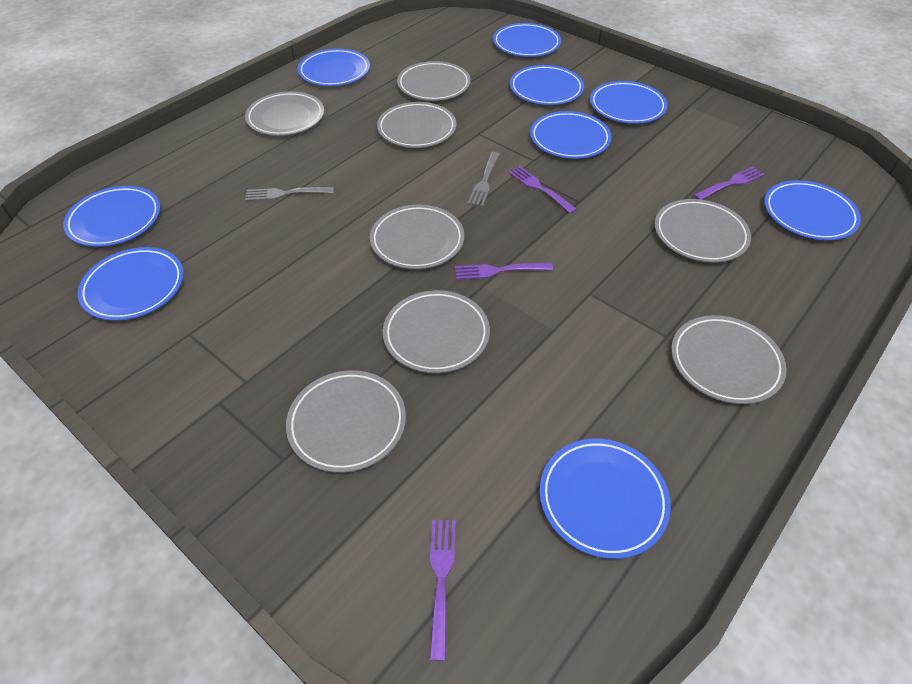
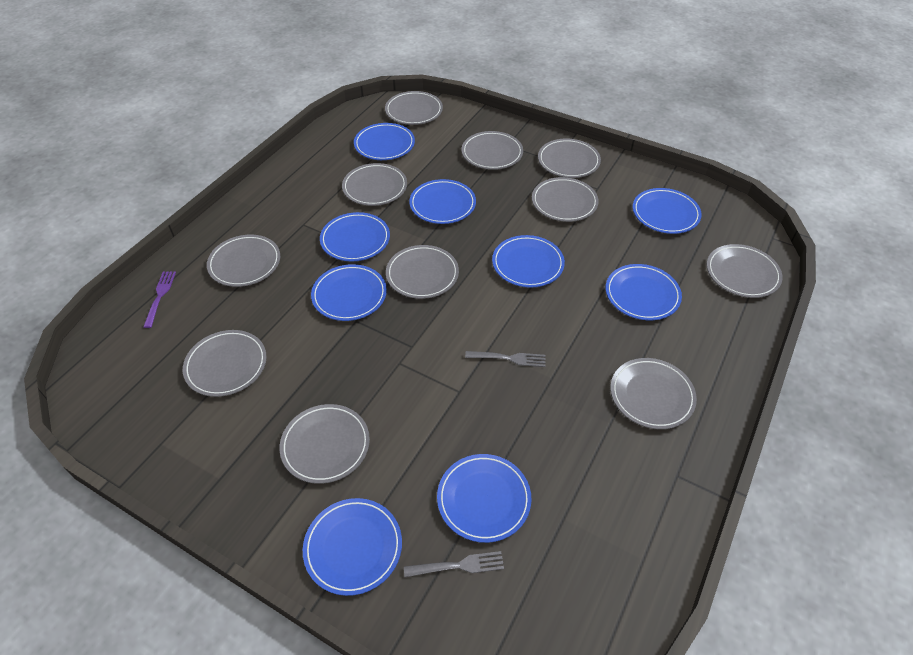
grey plate: 8 -> 11
purple fork: 4 -> 1

